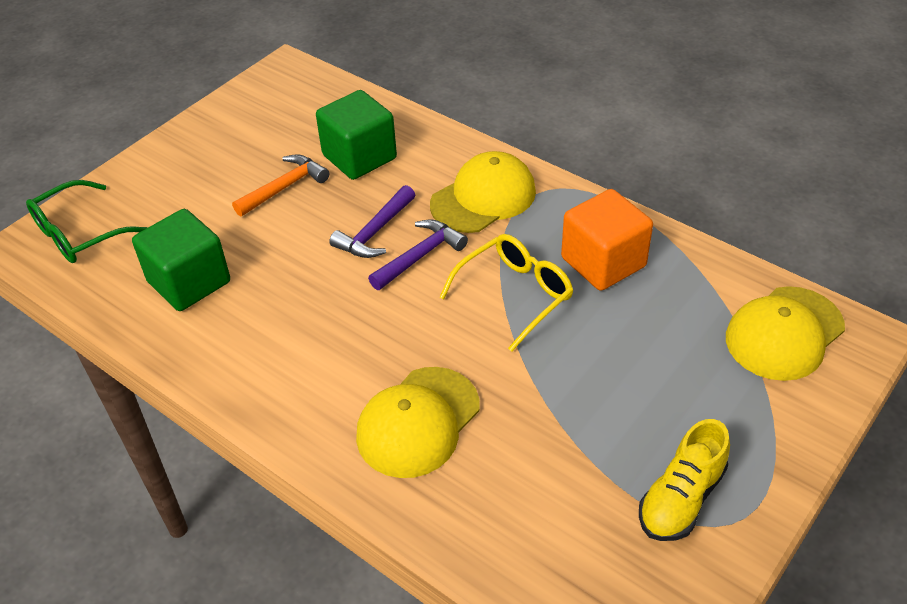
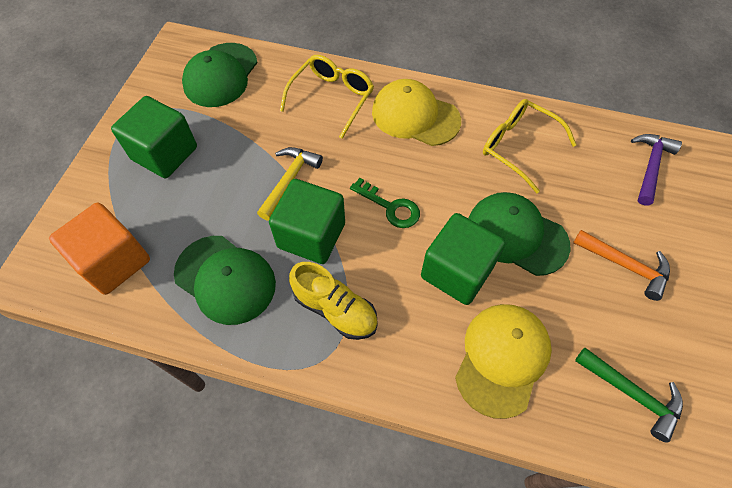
green cap: 0 -> 3
green cube: 2 -> 3
green glasses: 1 -> 0
green hammer: 0 -> 1
green key: 0 -> 1
purple hammer: 2 -> 1
yellow cap: 3 -> 2
yellow glasses: 1 -> 2
yellow hammer: 0 -> 1

